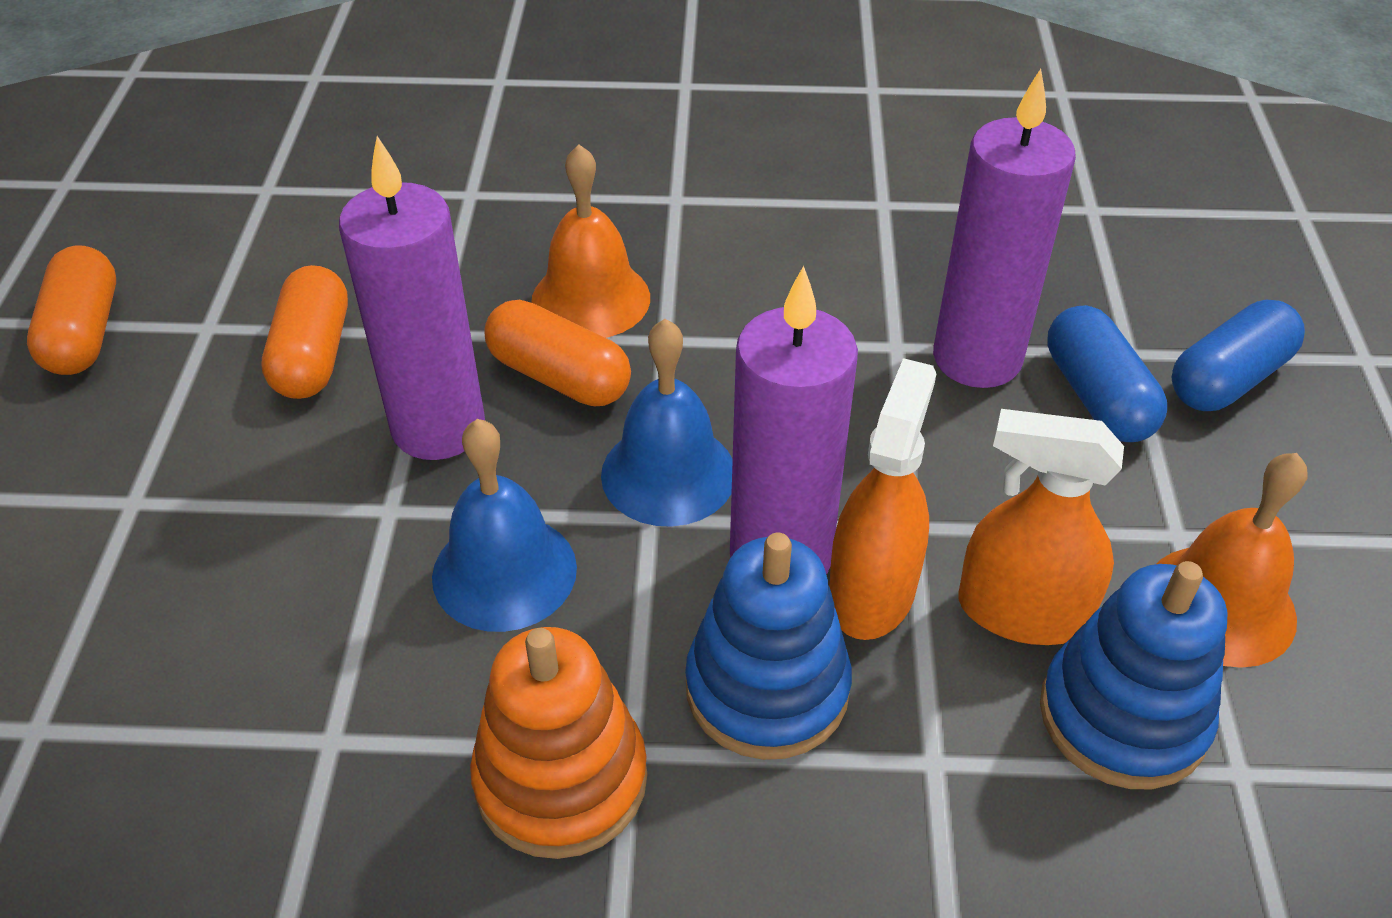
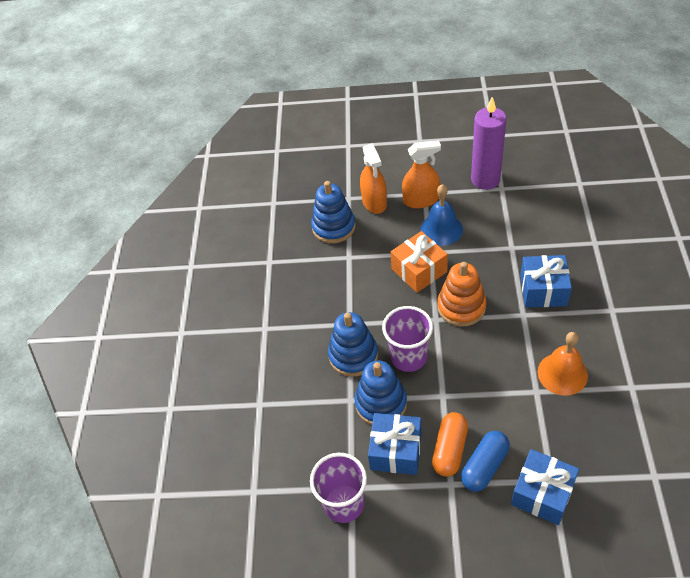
blue bell: 2 -> 1
blue capsule: 2 -> 1
blue gift: 0 -> 3
blue stacking toy: 2 -> 3
orange bell: 2 -> 1
orange capsule: 3 -> 1
orange gift: 0 -> 1
purple candle: 3 -> 1
purple cup: 0 -> 2

